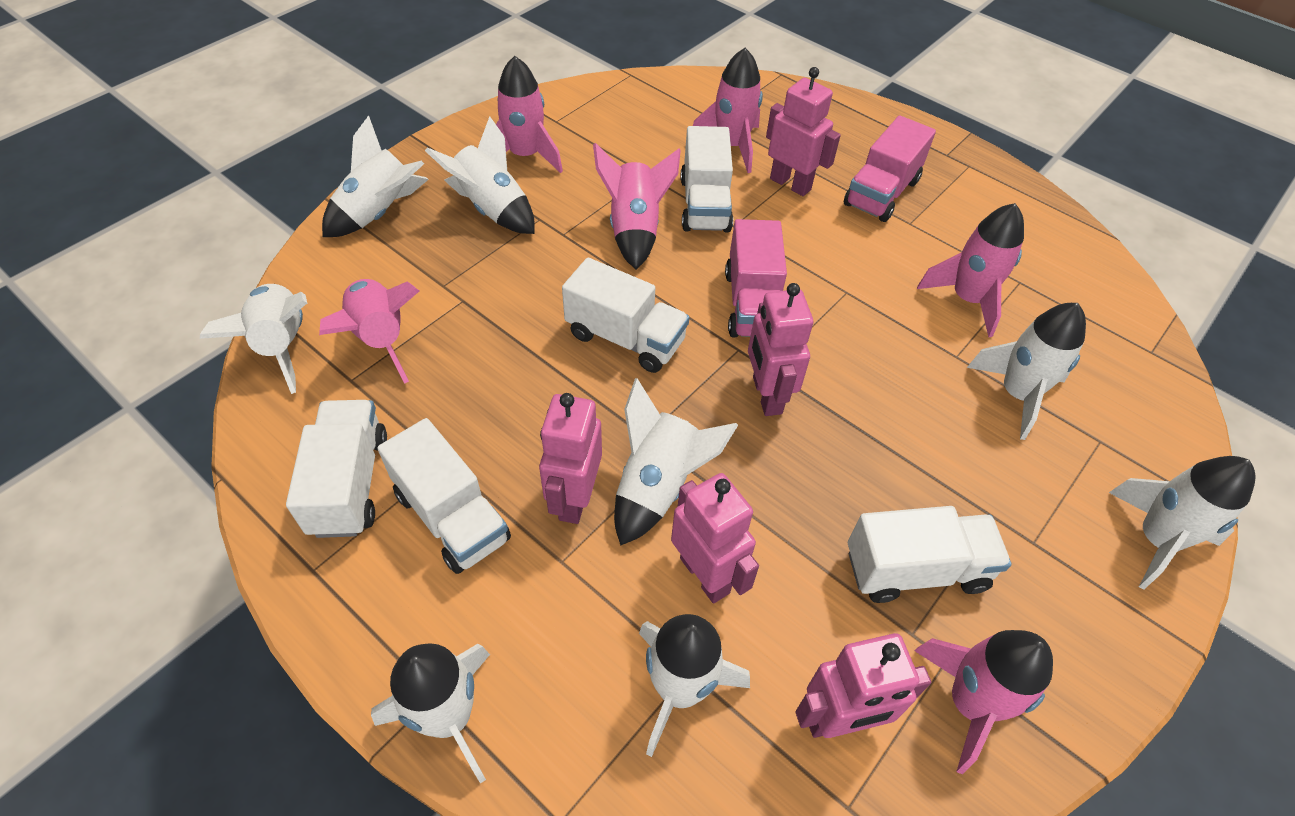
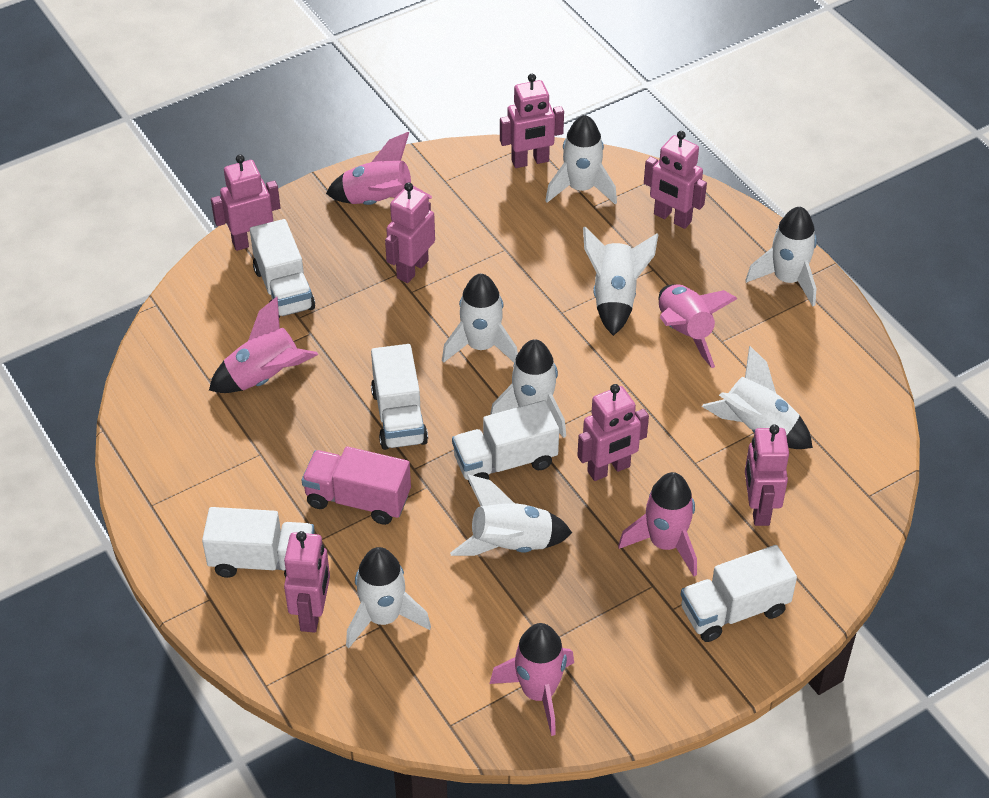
pink robot: 5 -> 7
pink rocket: 6 -> 5
pink truck: 2 -> 1

